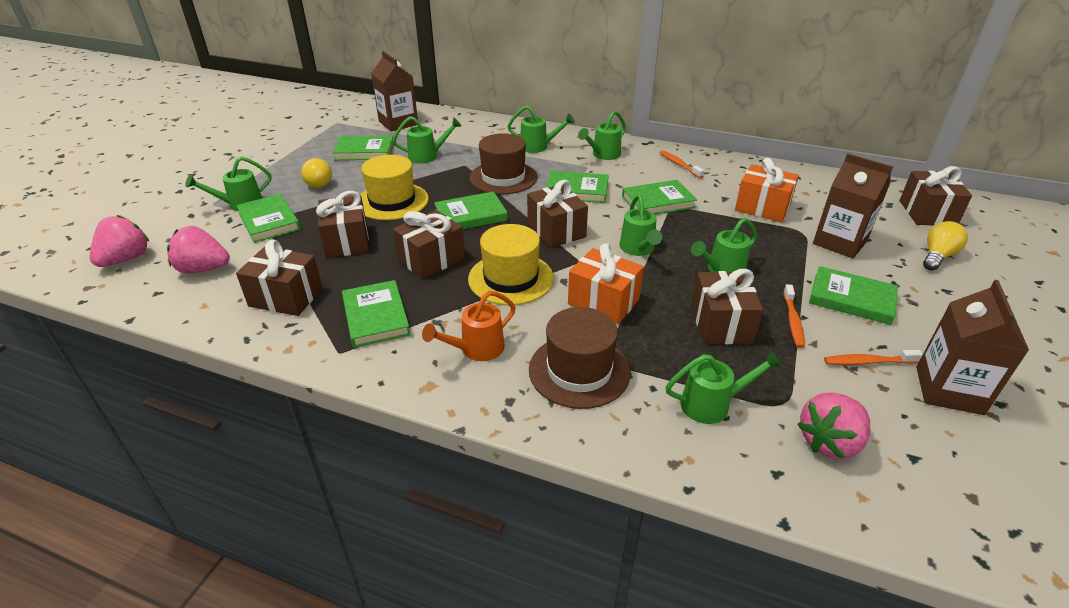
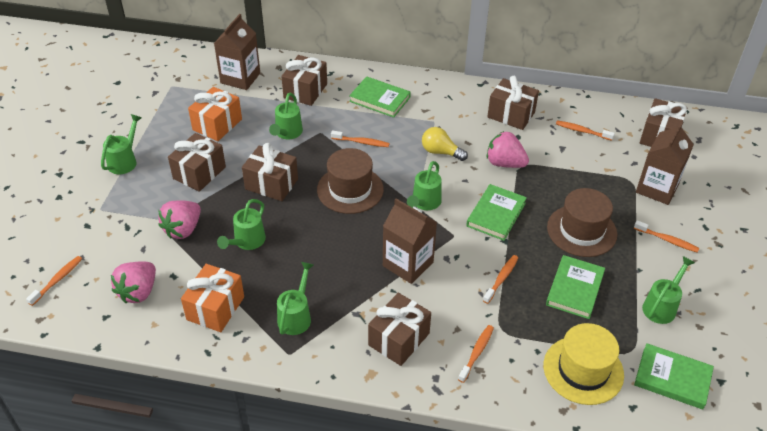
green book: 7 -> 4
green watering can: 7 -> 6
orange toothbrush: 3 -> 6
orange watering can: 1 -> 0
yellow hat: 2 -> 1
yellow light bulb: 2 -> 1

